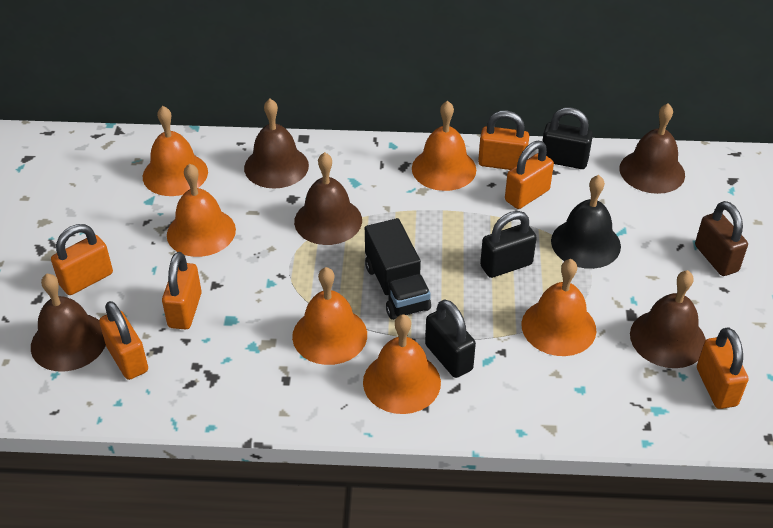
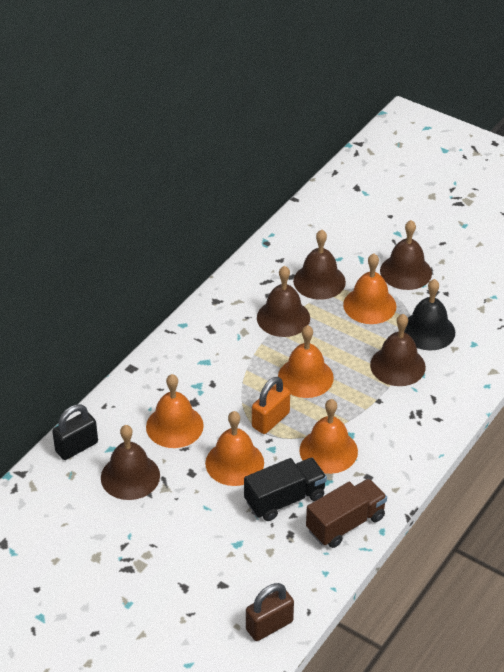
black padlock: 3 -> 1
brown truck: 0 -> 1
orange bell: 6 -> 5
orange padlock: 6 -> 1

